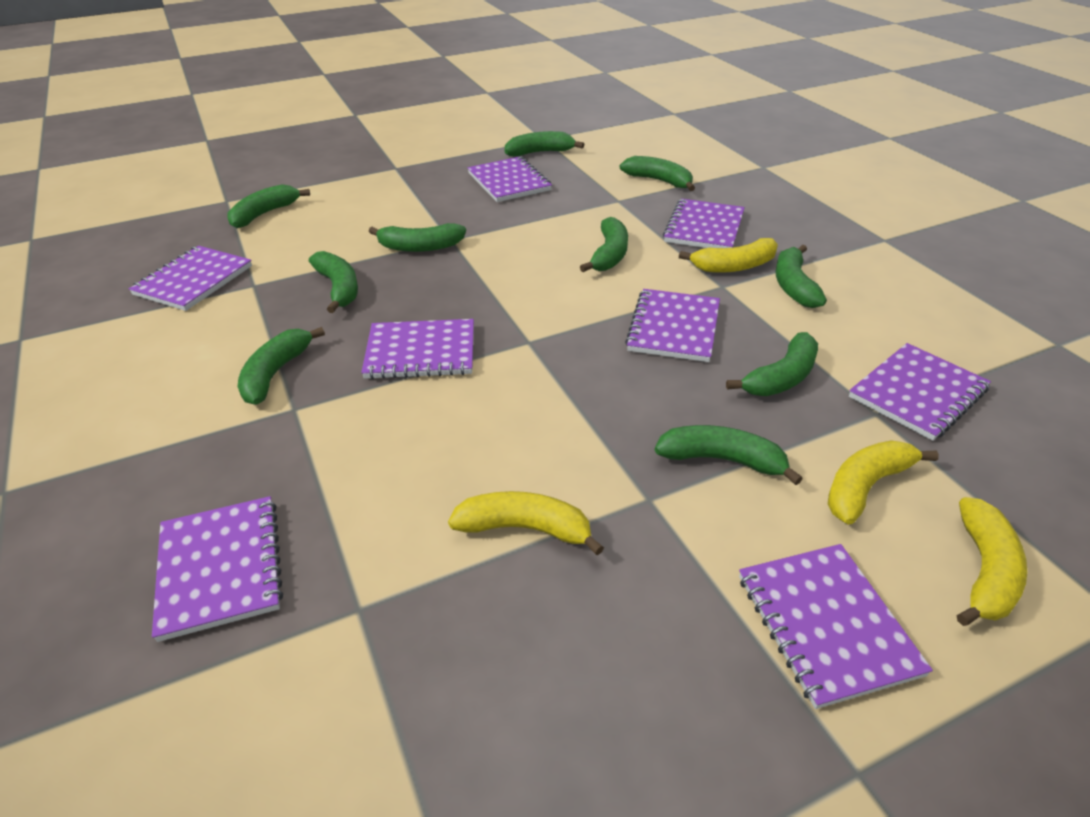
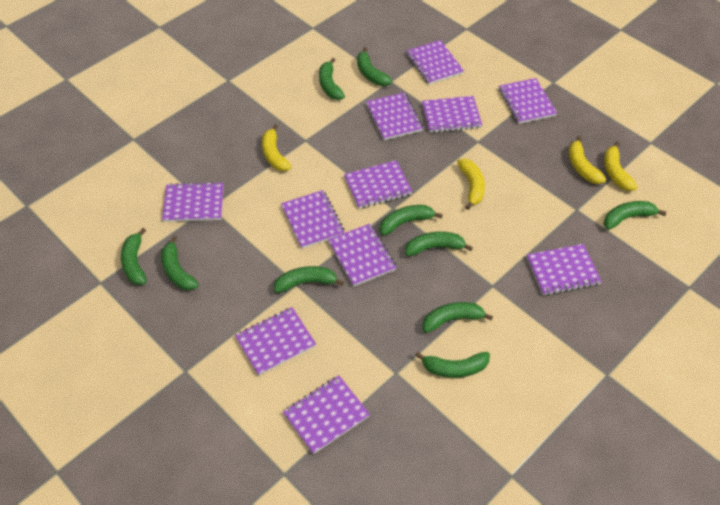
purple notebook: 8 -> 11

